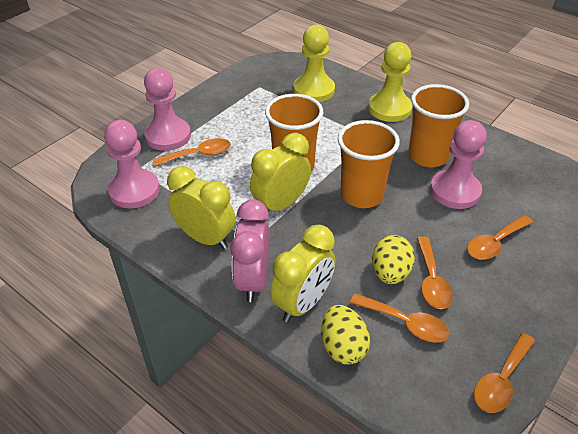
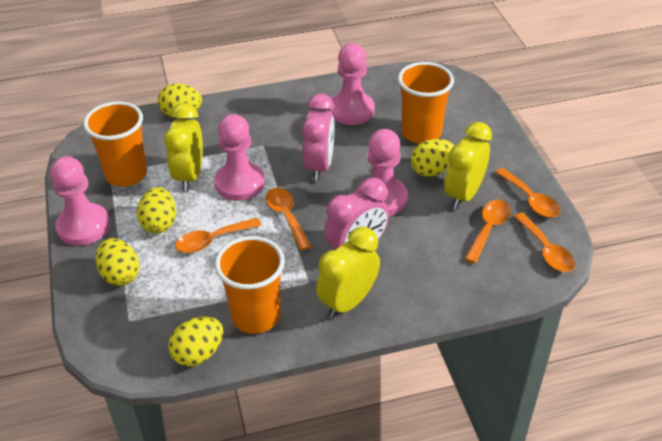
pink clock: 1 -> 2
pink pawn: 3 -> 4
yellow egg: 2 -> 5
yellow pawn: 2 -> 0

